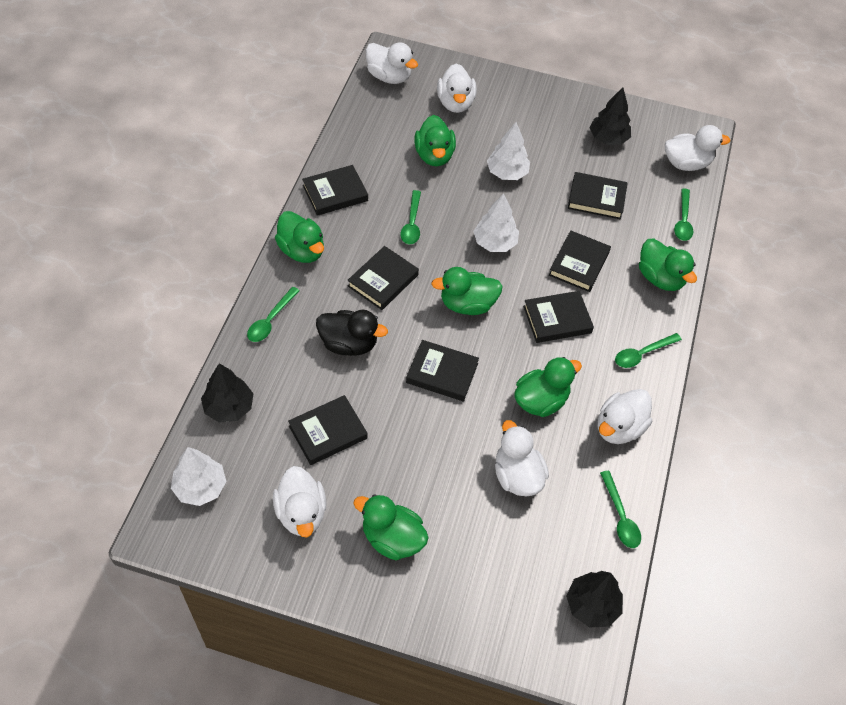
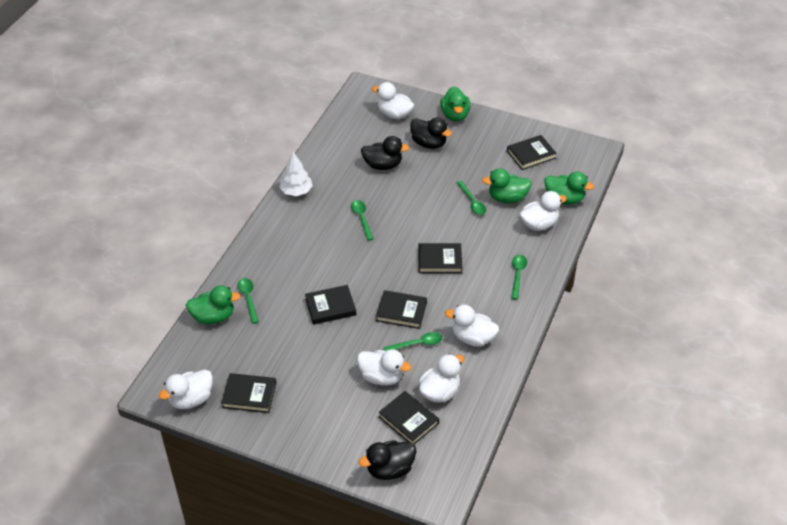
black book: 7 -> 6
black duck: 1 -> 3
black tree: 3 -> 0
green duck: 6 -> 4
white tree: 3 -> 1

